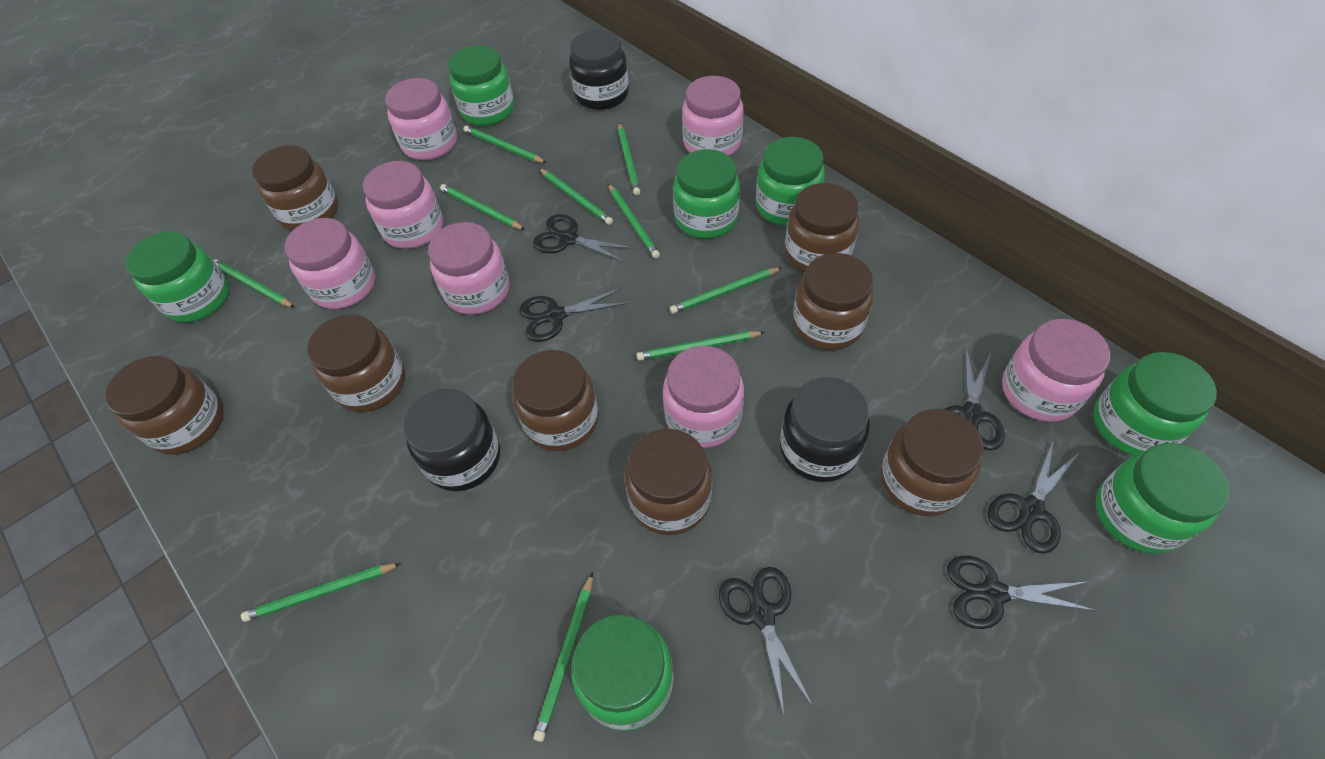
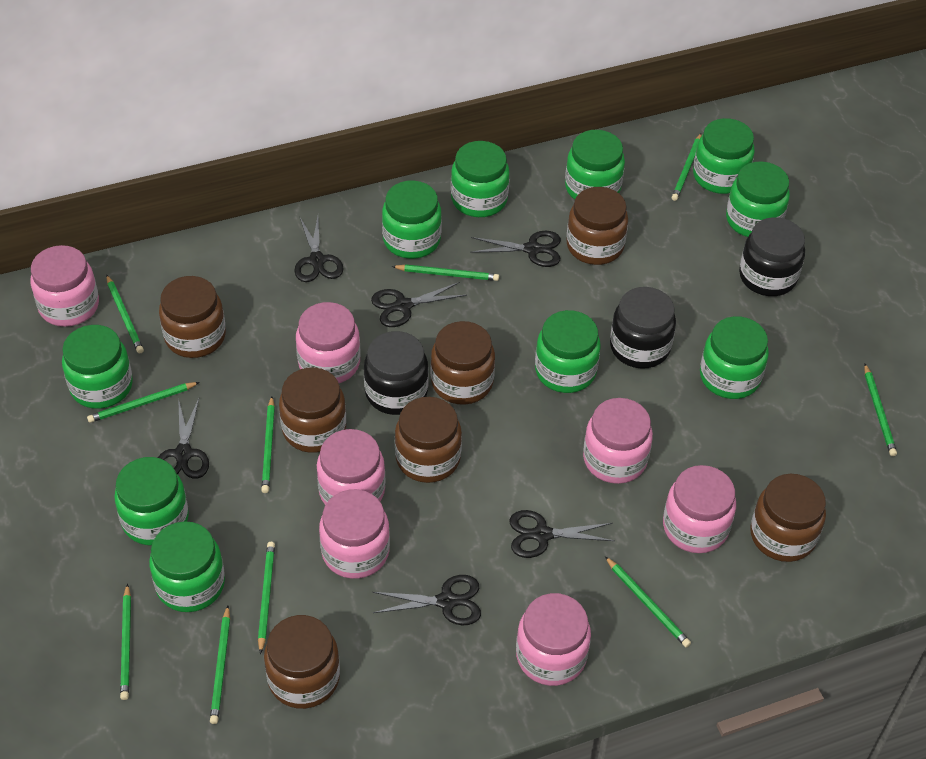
brown jar: 8 -> 7
green jar: 7 -> 10

